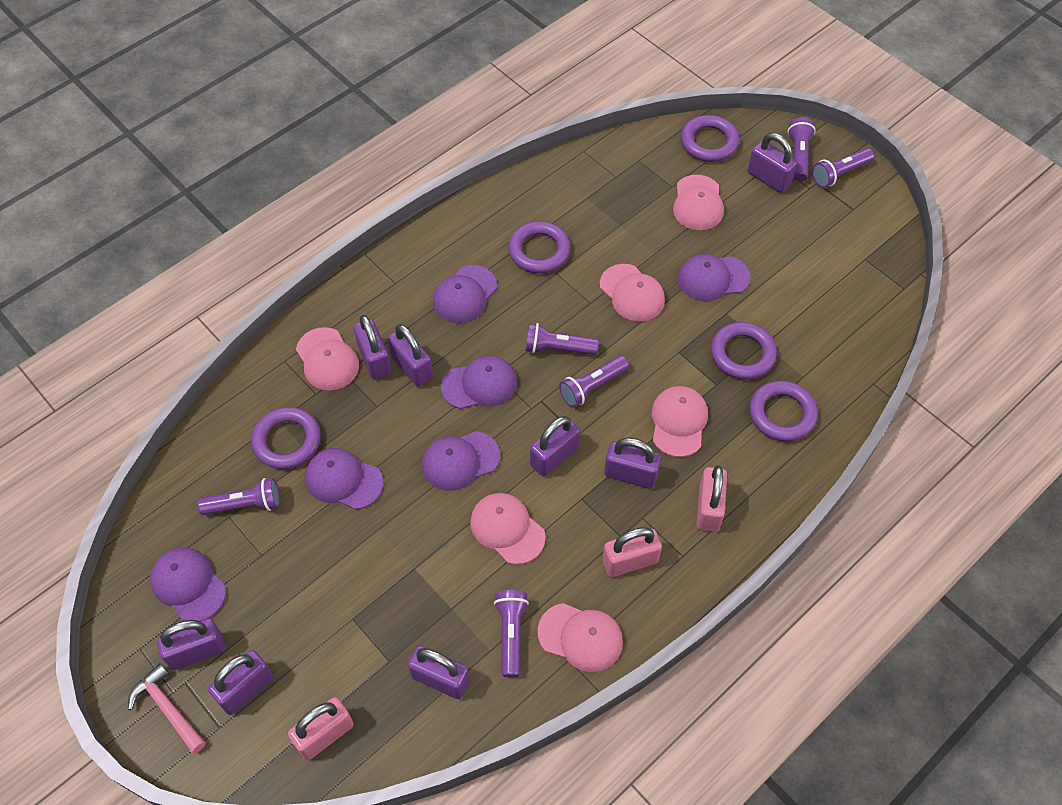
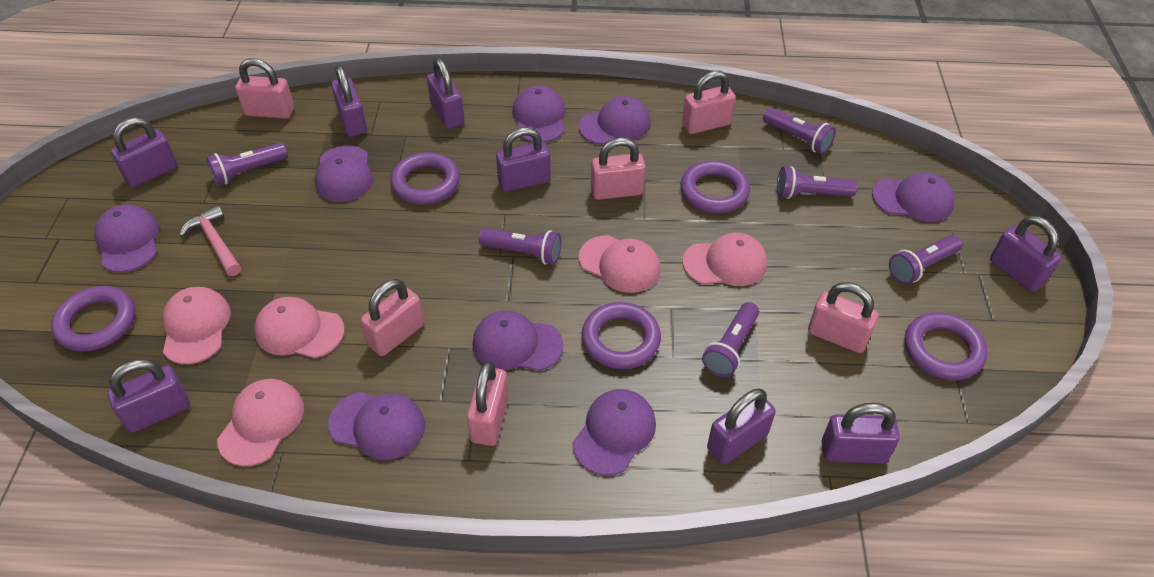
pink cap: 6 -> 5
pink padlock: 3 -> 6
purple cap: 6 -> 8

